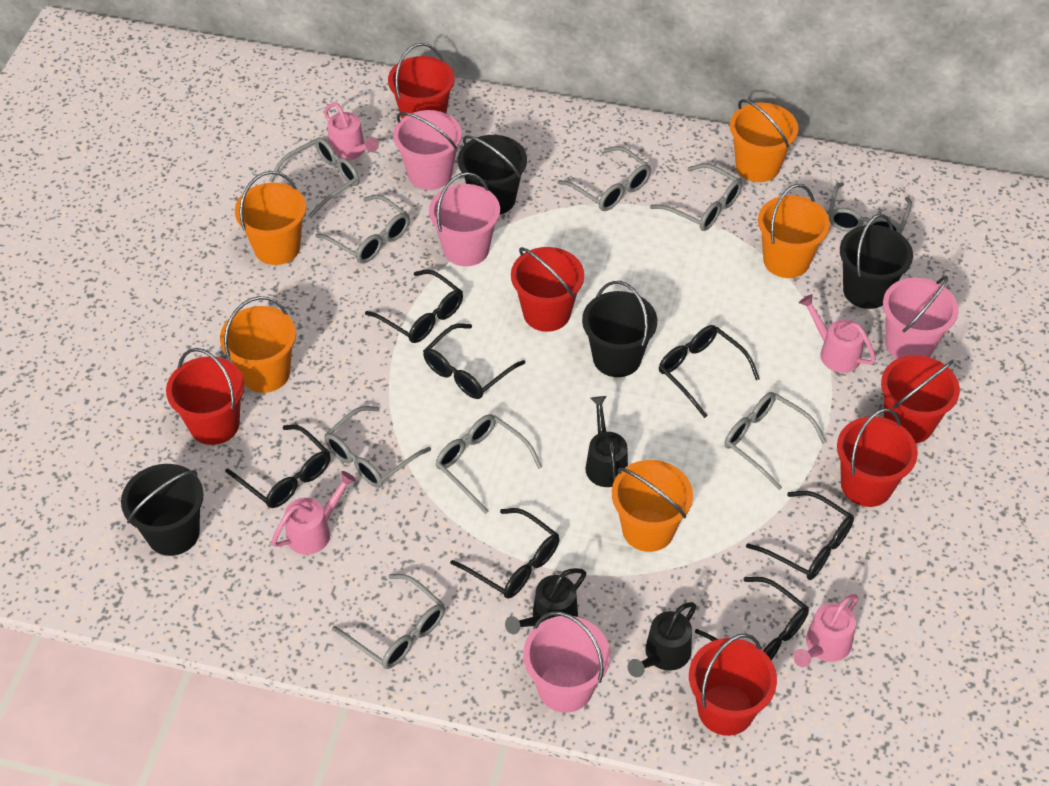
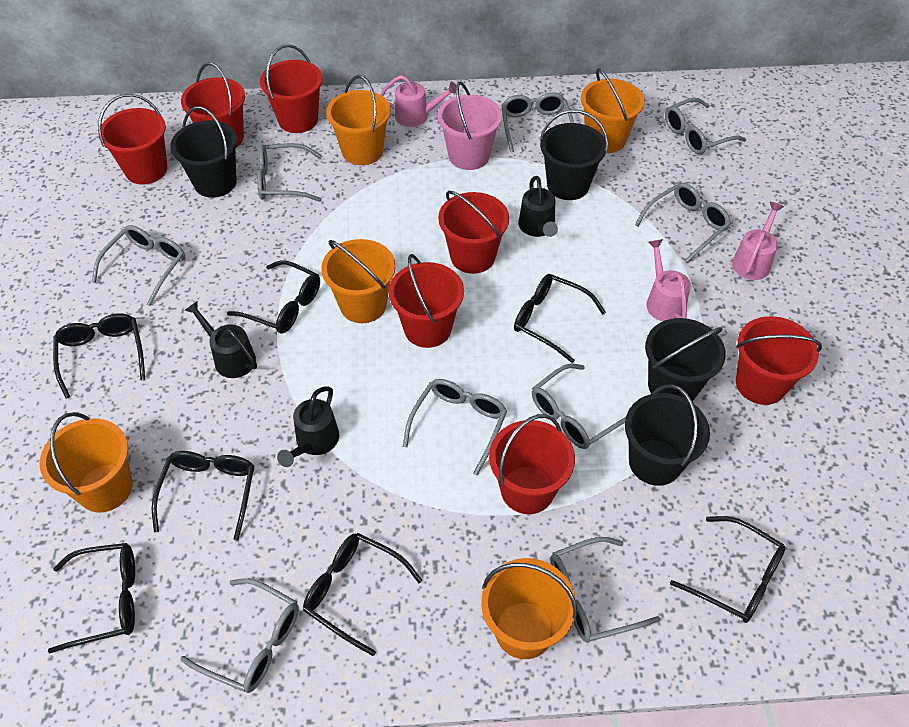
pink bucket: 4 -> 1
pink watering can: 4 -> 3
red bucket: 6 -> 7

